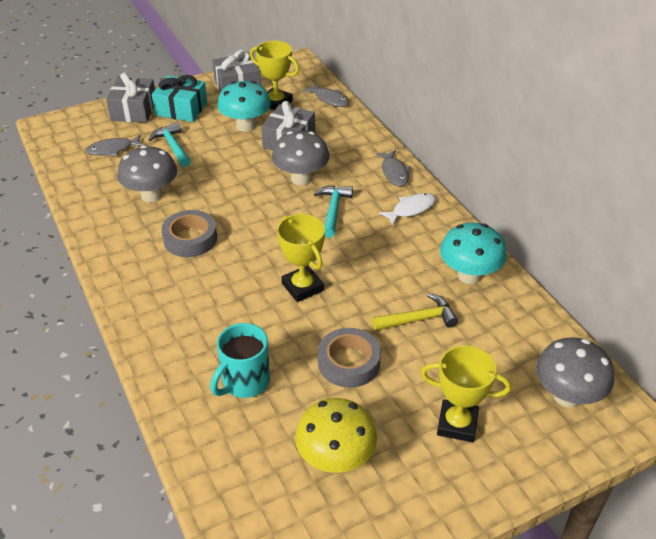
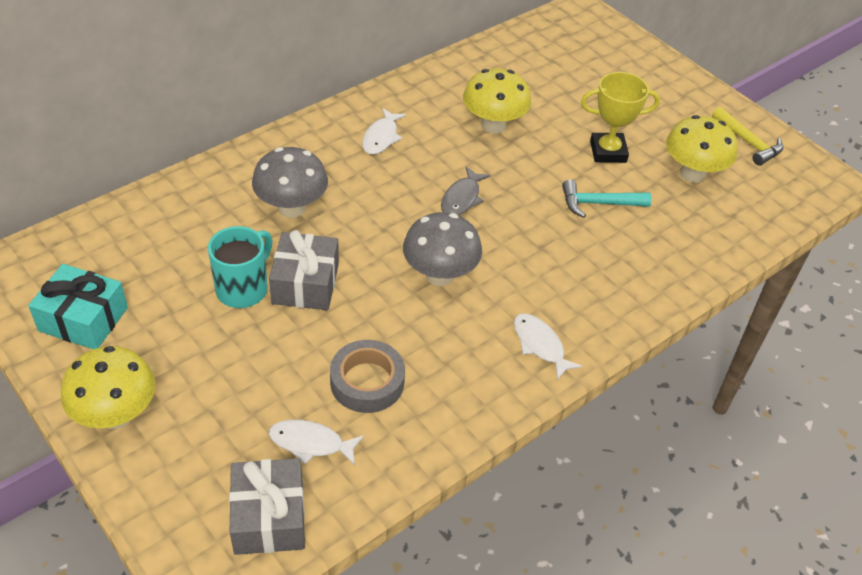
grey fish: 3 -> 1
grey gift: 3 -> 2
grey mushroom: 3 -> 2
grey tape: 2 -> 1
turquoise hammer: 2 -> 1
turquoise mushroom: 2 -> 0
white fish: 1 -> 3
yellow mushroom: 1 -> 3
yellow trophy: 3 -> 1

